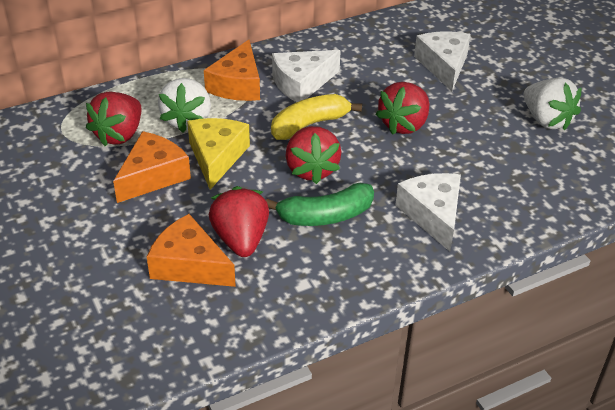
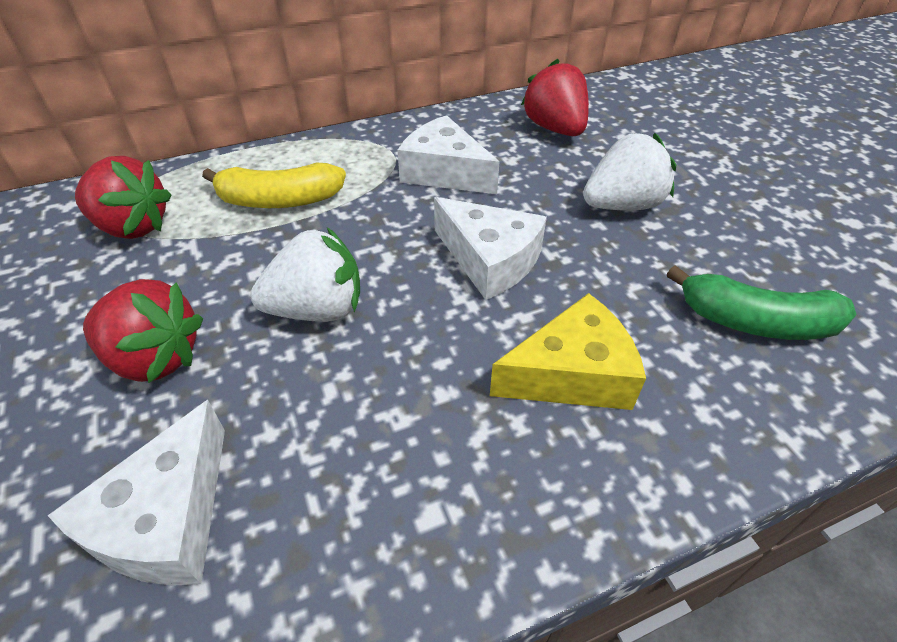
orange cheese: 3 -> 0
red strawberry: 4 -> 3

